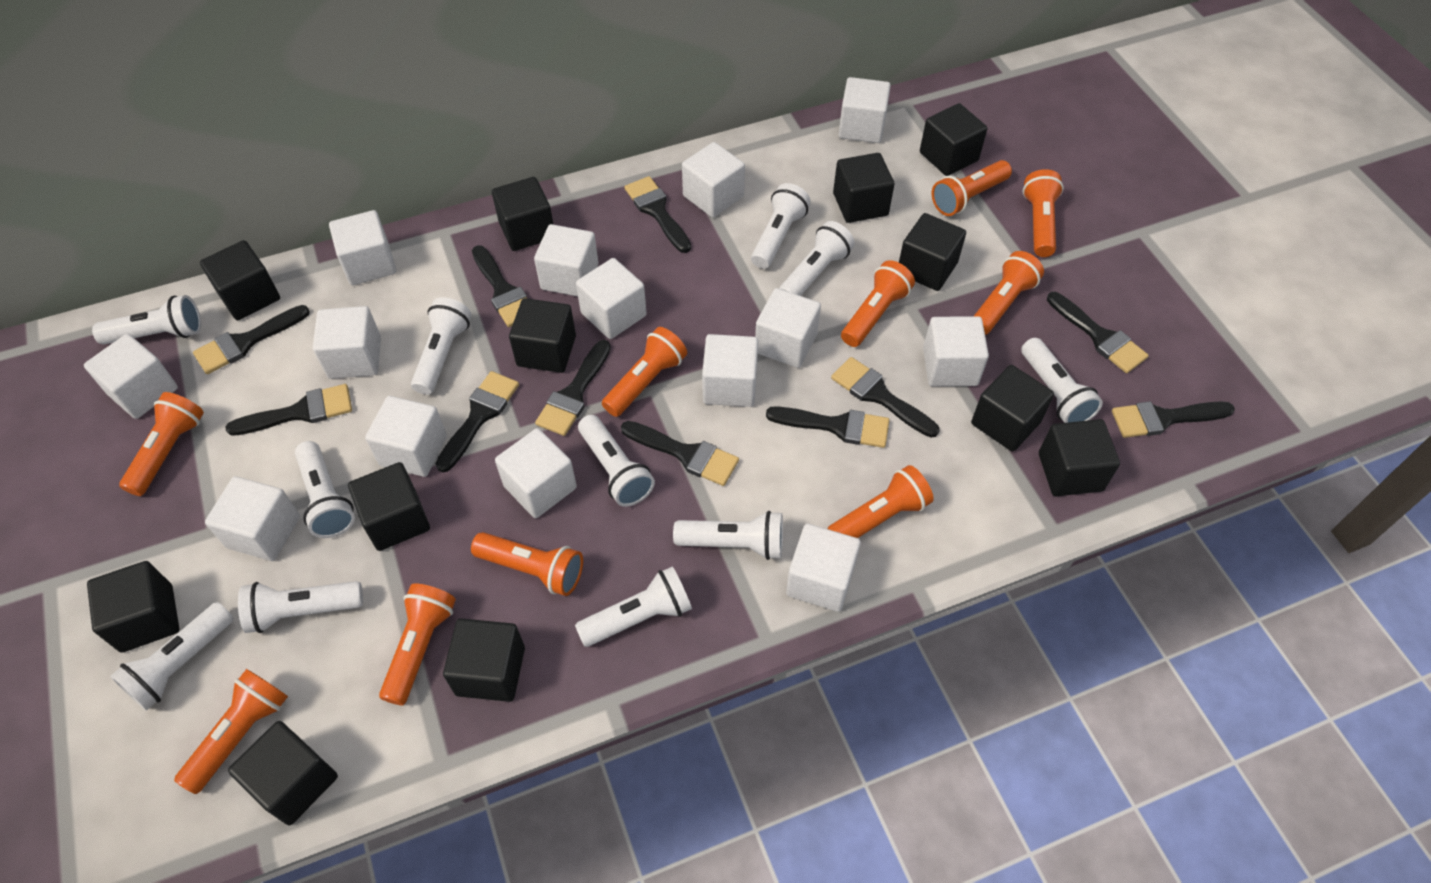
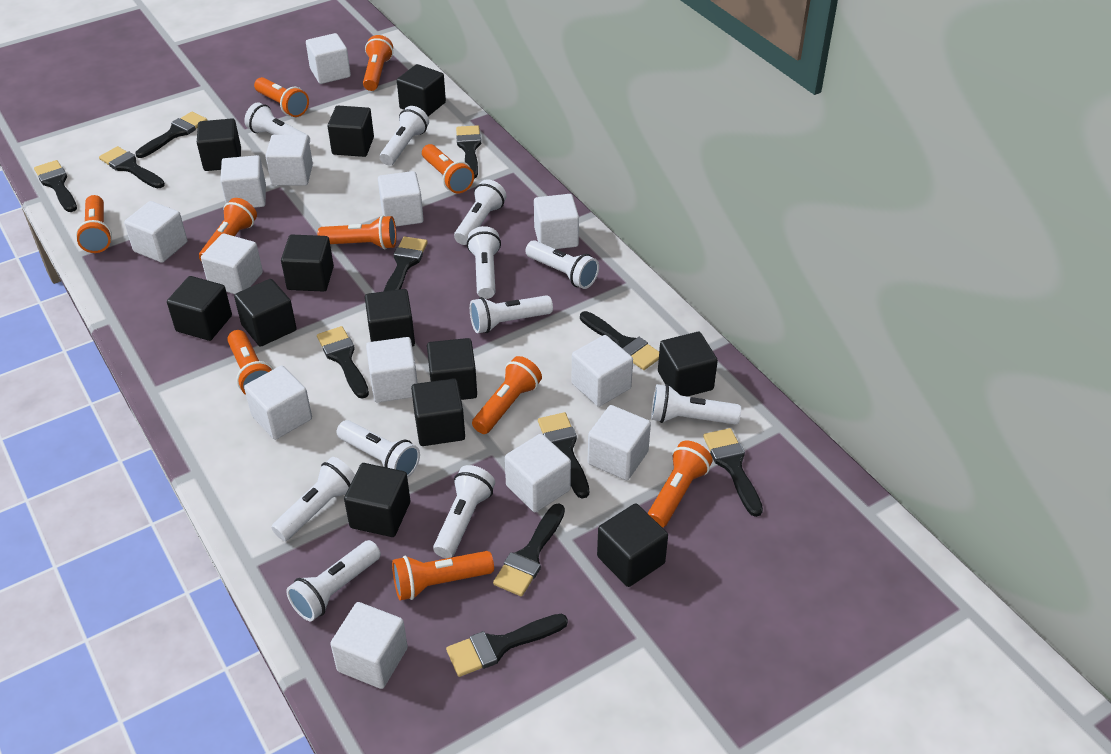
white cube: 14 -> 13

